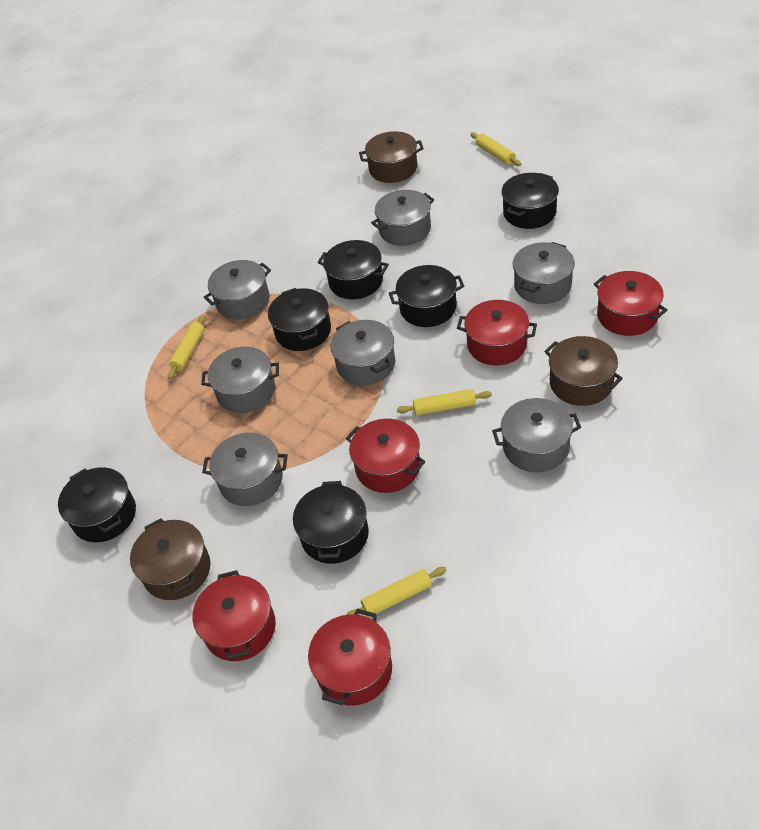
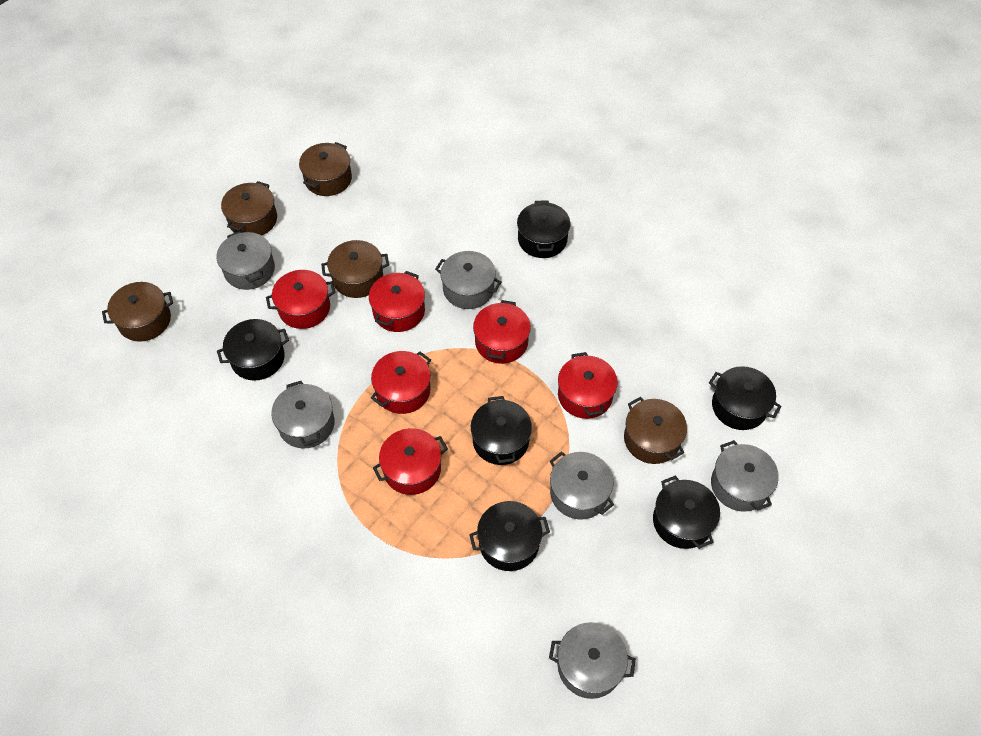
brown pot: 3 -> 5
grey pot: 7 -> 6
red pot: 5 -> 6
yellow rolling pin: 4 -> 0

